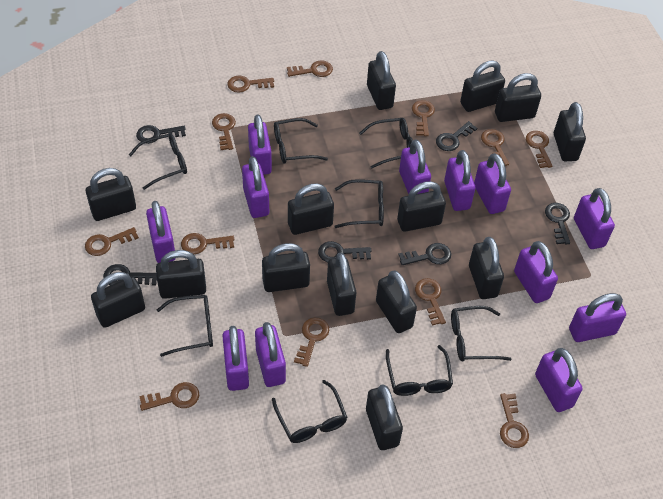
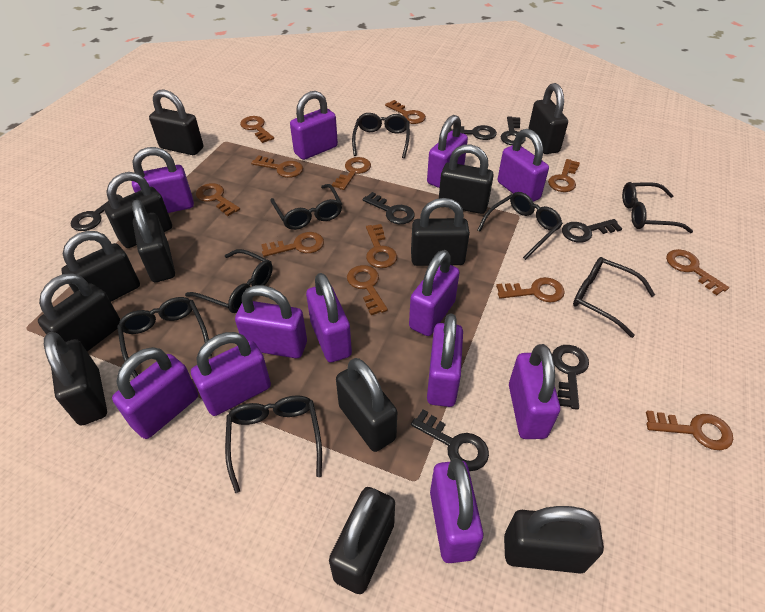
black key: 6 -> 7
black padlock: 14 -> 12

